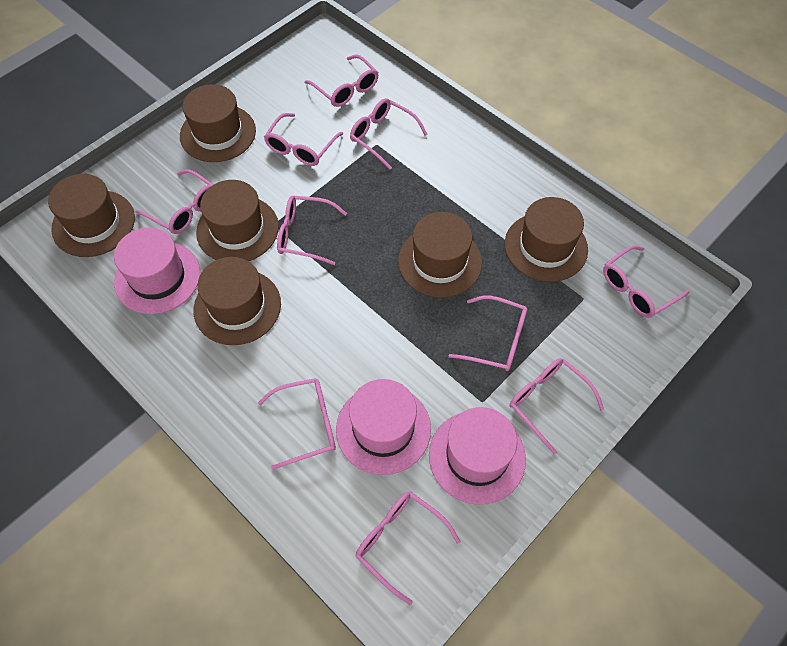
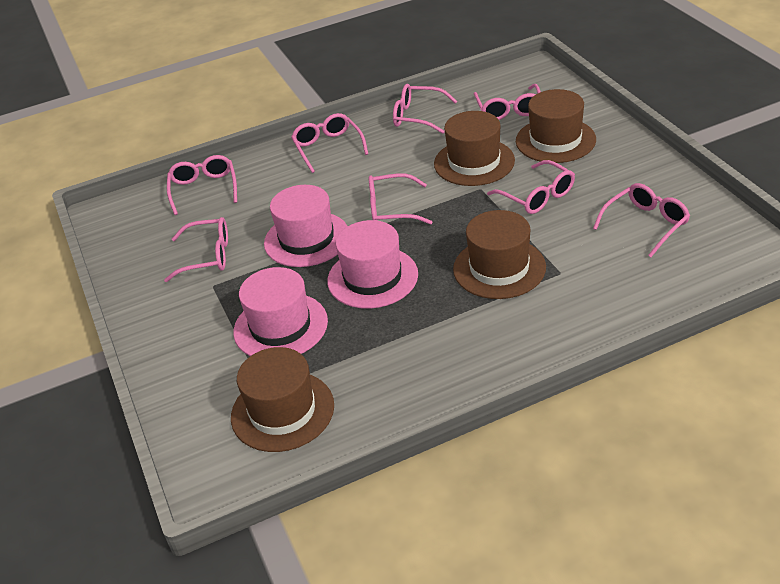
brown hat: 6 -> 4
pink glasses: 10 -> 8

